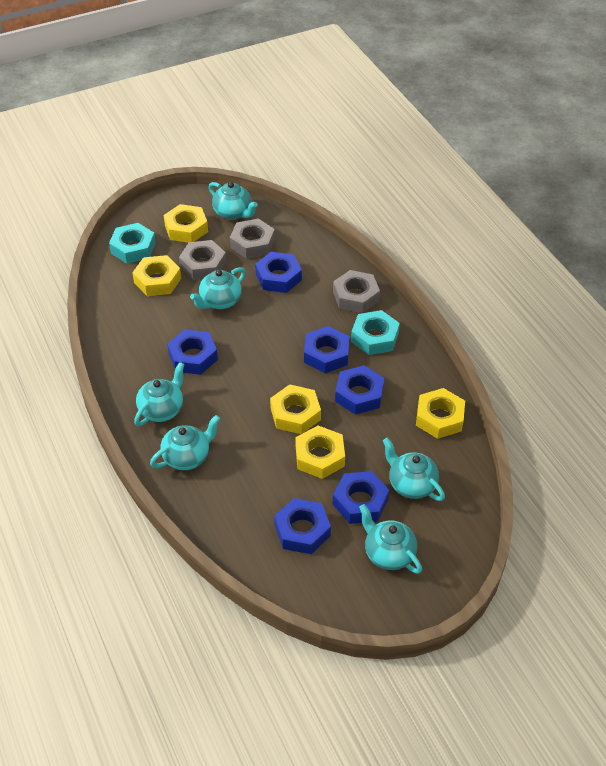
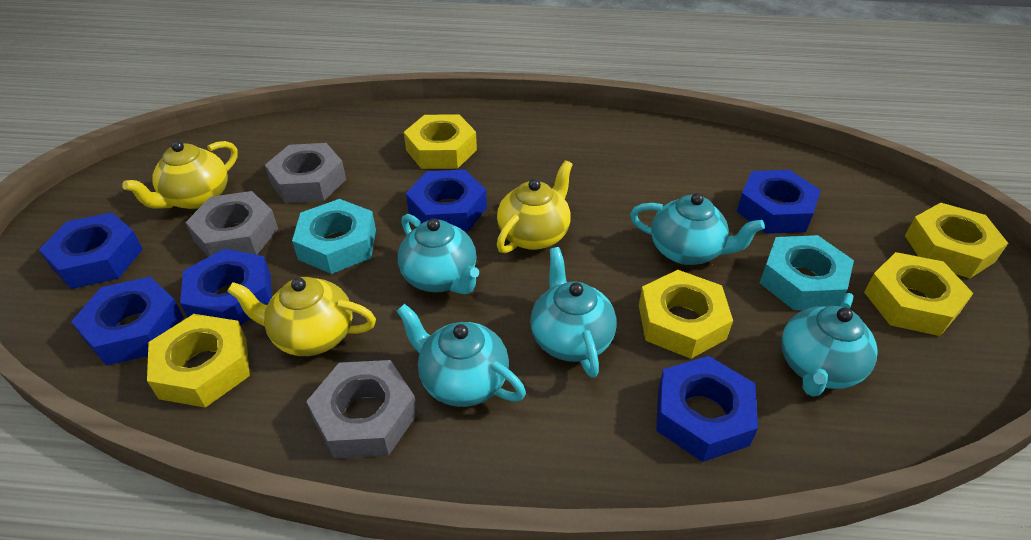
turquoise teapot: 6 -> 5
yellow teapot: 0 -> 3

